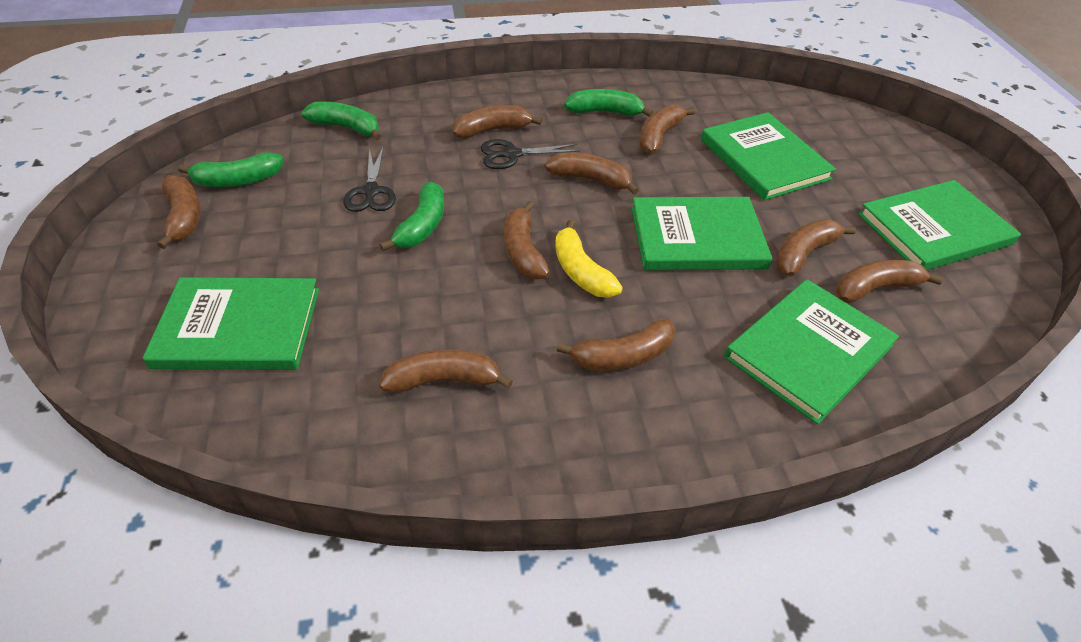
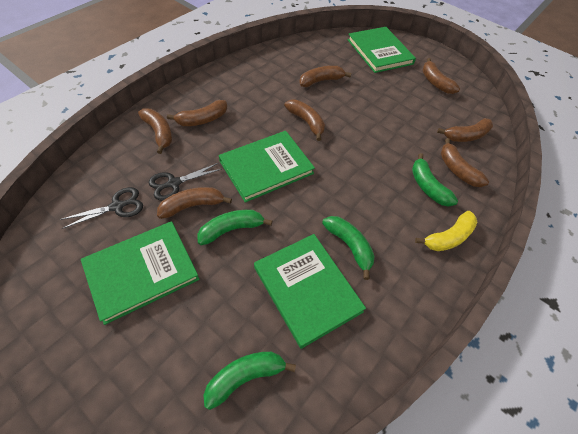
brown banana: 9 -> 8
green book: 5 -> 4

